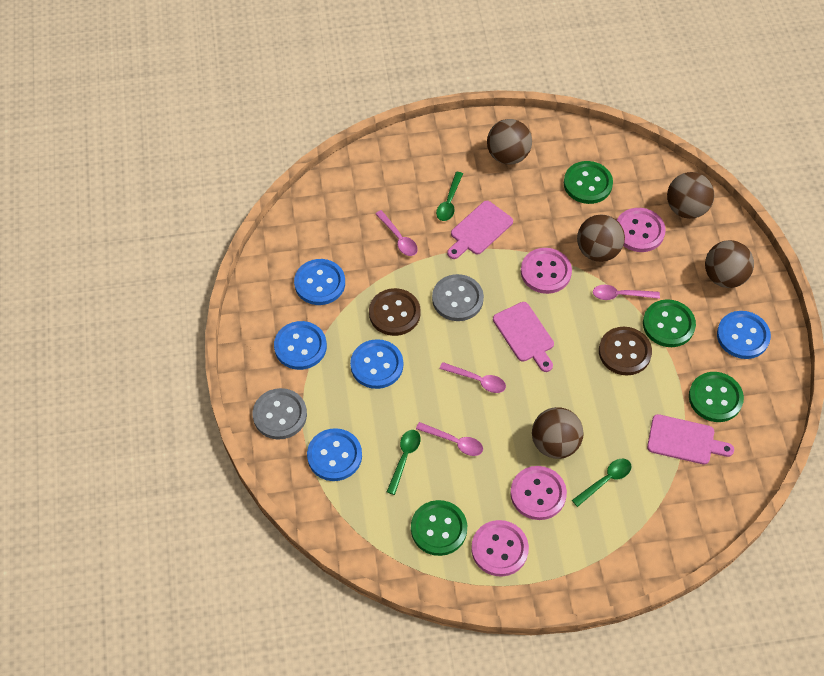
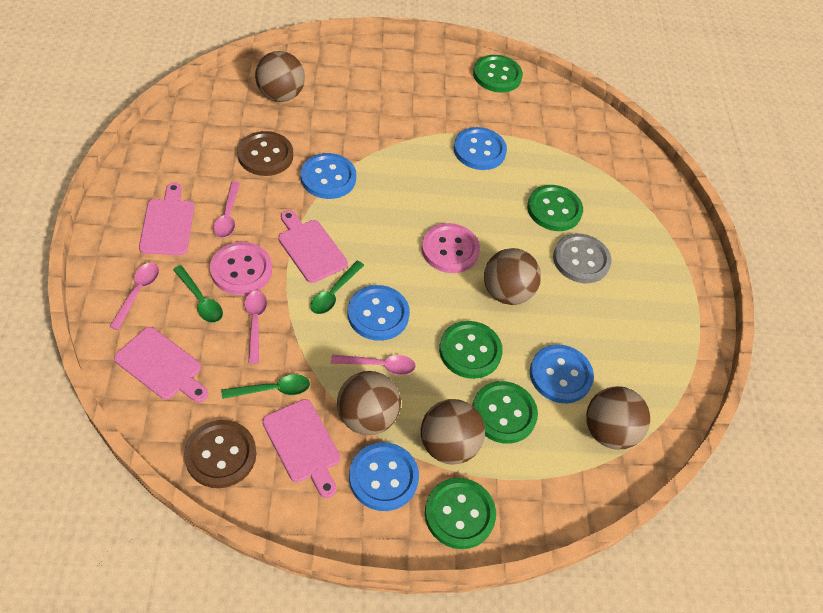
green button: 4 -> 5
grey button: 2 -> 1
pink button: 4 -> 2
pink cutting board: 3 -> 4

